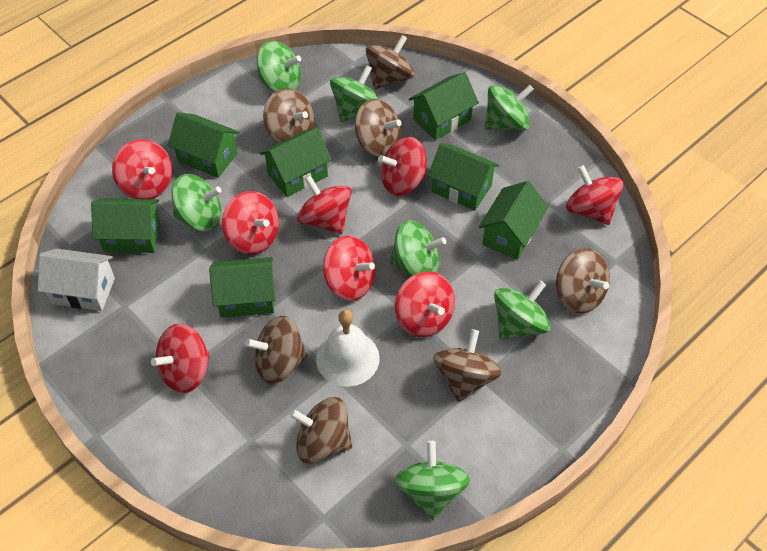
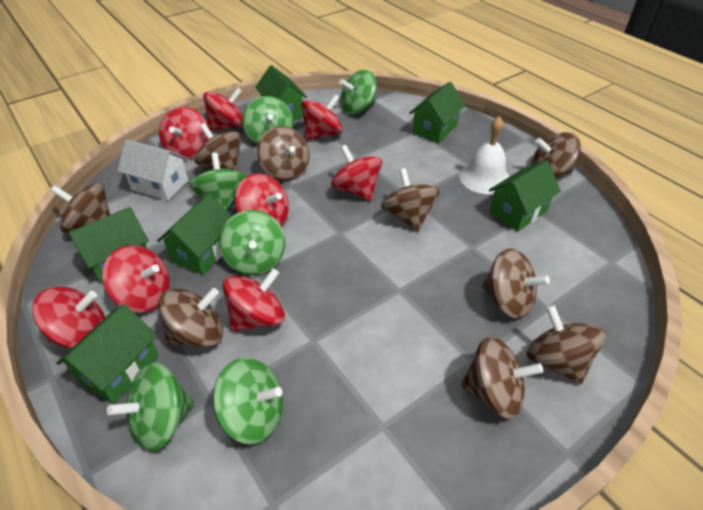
brown spinning top: 7 -> 9
green house: 7 -> 6
green spinning top: 7 -> 6

